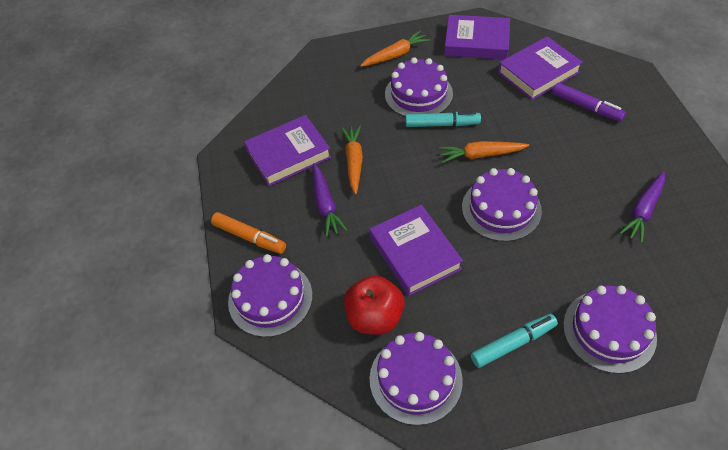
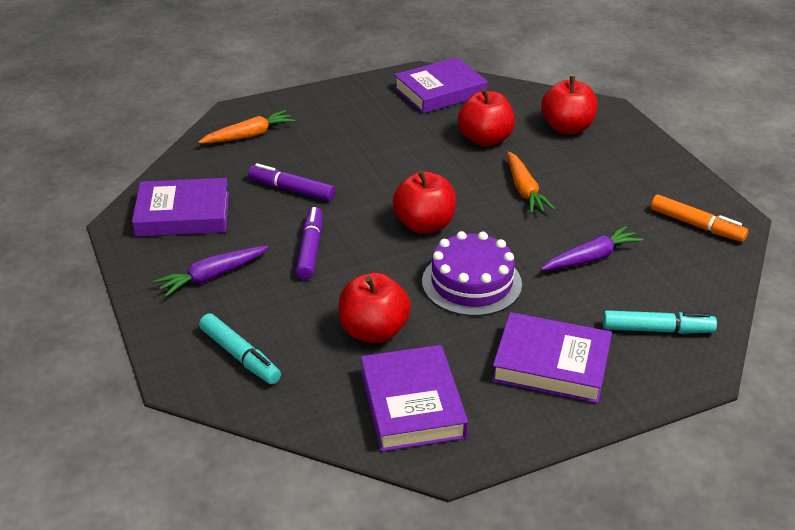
orange carrot: 3 -> 2
purple cake: 5 -> 1
purple marker: 1 -> 2
red apple: 1 -> 4

